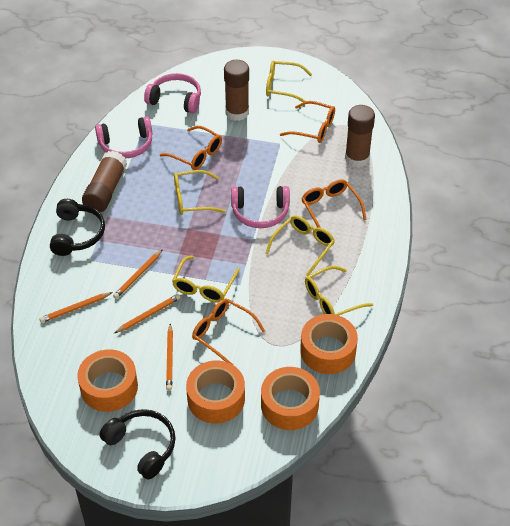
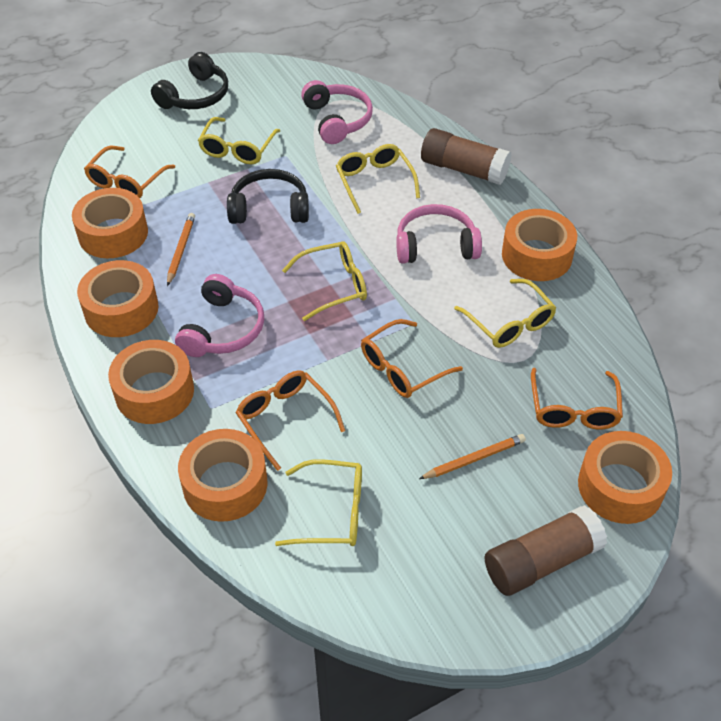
brown glue stick: 3 -> 2
orange pencil: 4 -> 2
orange tape: 4 -> 6

